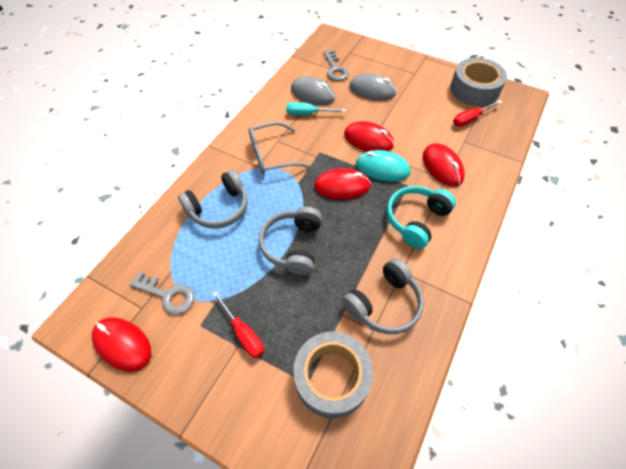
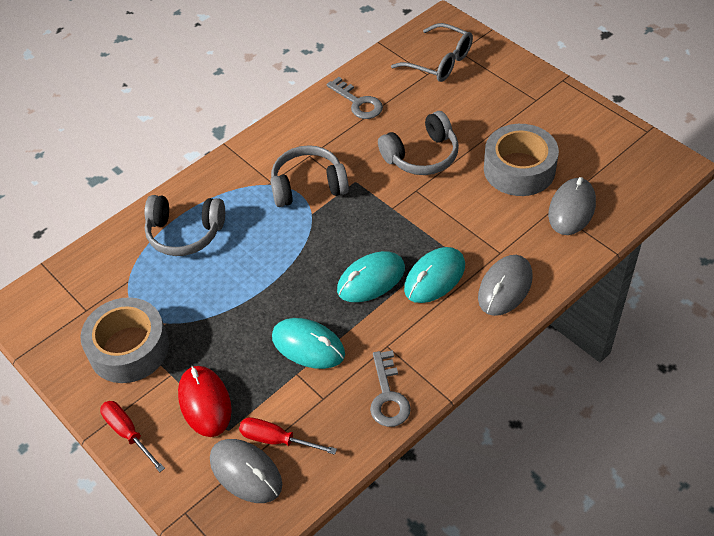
grey mouse: 2 -> 3
red mouse: 4 -> 1
turquoise headphones: 1 -> 0
turquoise mouse: 1 -> 3
turquoise screwdriver: 1 -> 0

